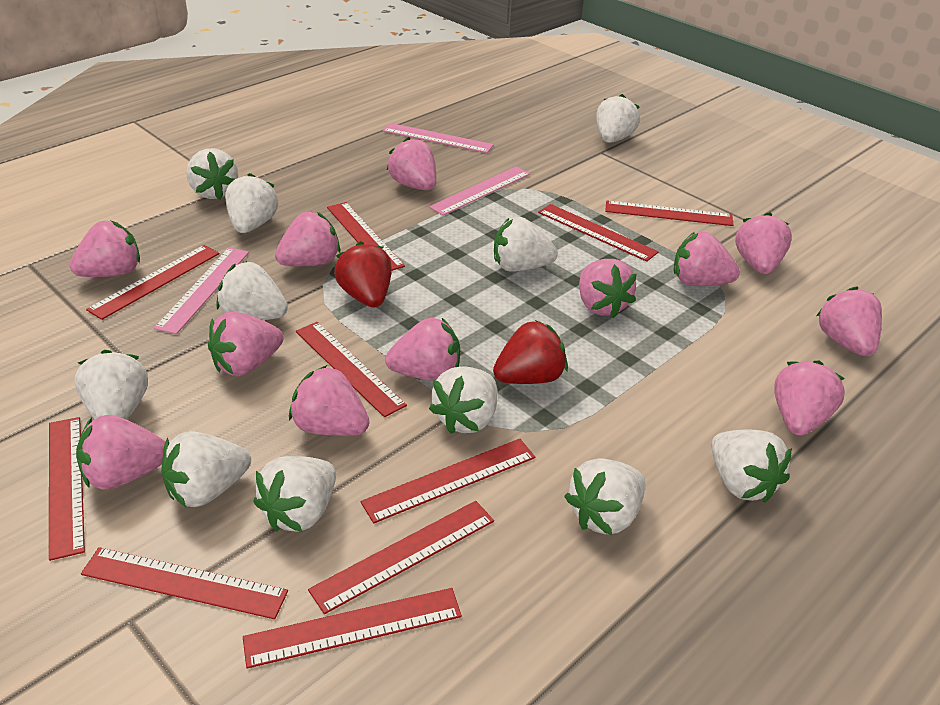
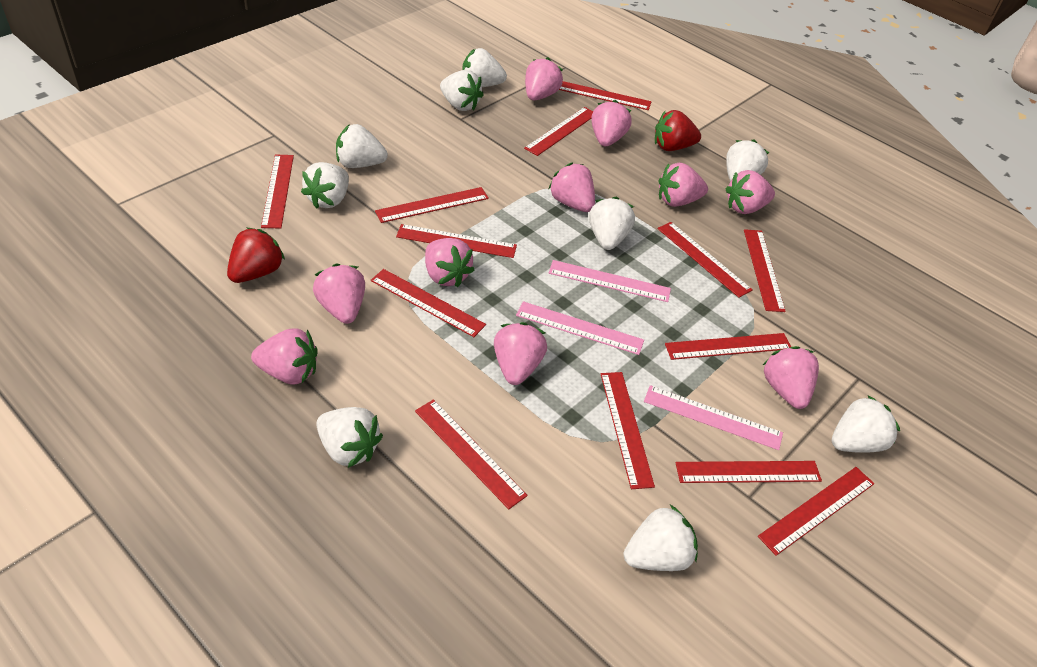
pink strawberry: 12 -> 10
red ruler: 10 -> 13
white strawberry: 11 -> 9

